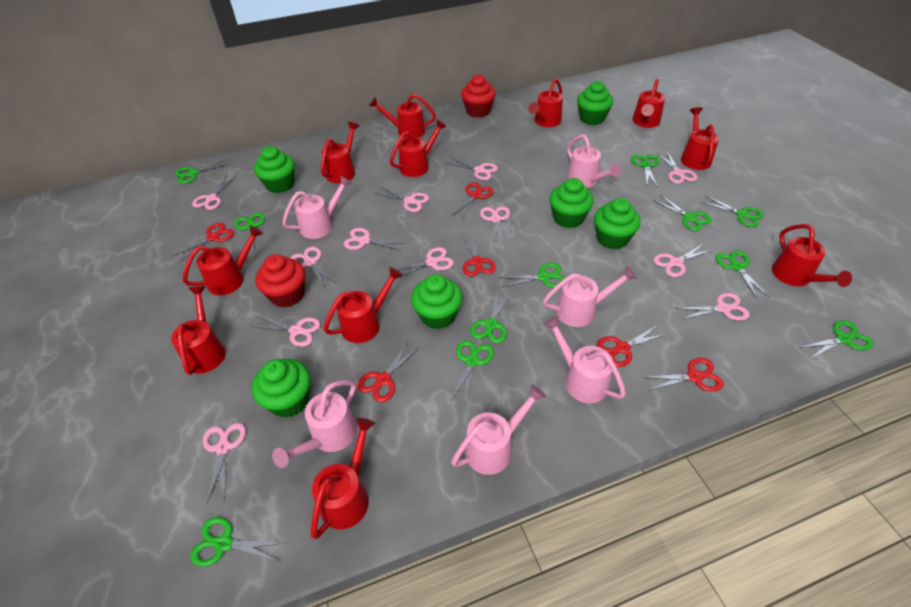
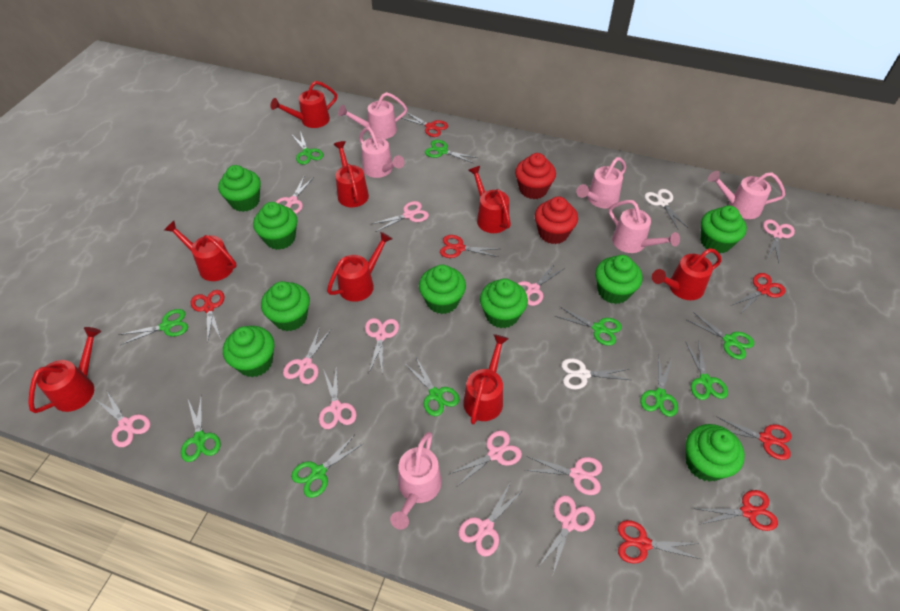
green cupcake: 6 -> 9
green scissors: 11 -> 10
red scissors: 6 -> 7
red watering can: 11 -> 8
white scissors: 0 -> 2

